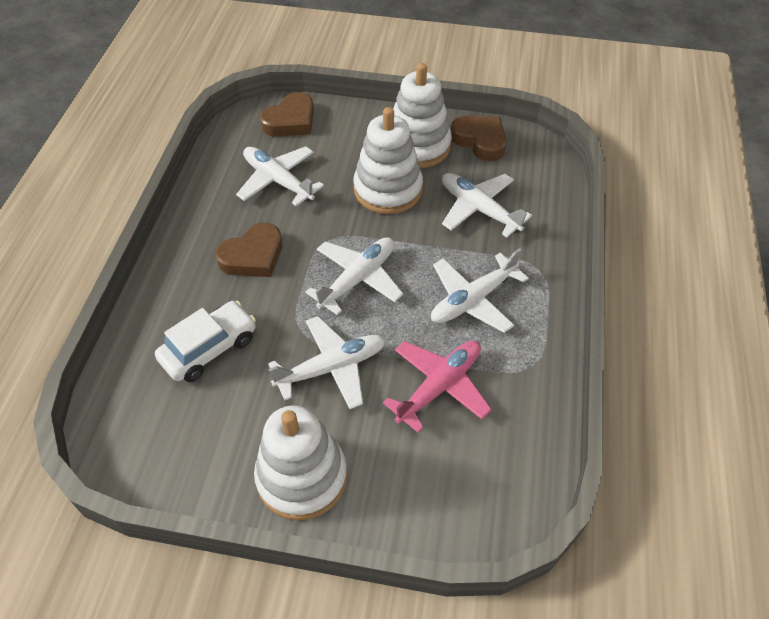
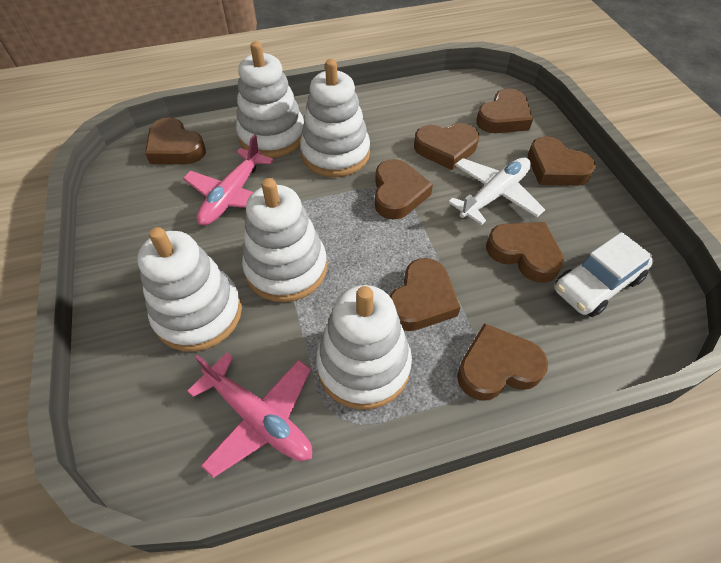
brown heart: 3 -> 8
pink plane: 1 -> 2
white plane: 5 -> 1
white stacking toy: 3 -> 5

